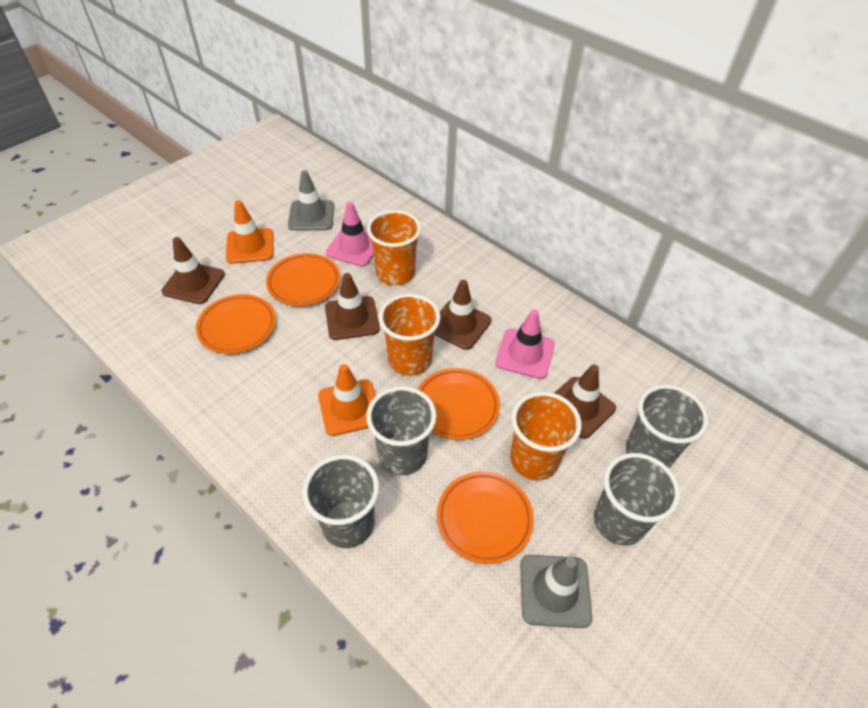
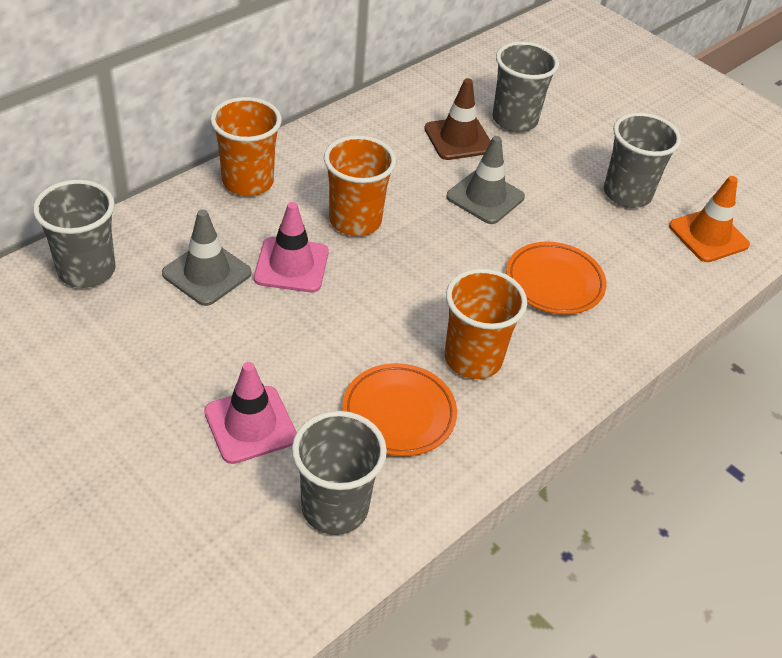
brown traffic cone: 4 -> 1
orange plate: 4 -> 2
orange traffic cone: 2 -> 1

